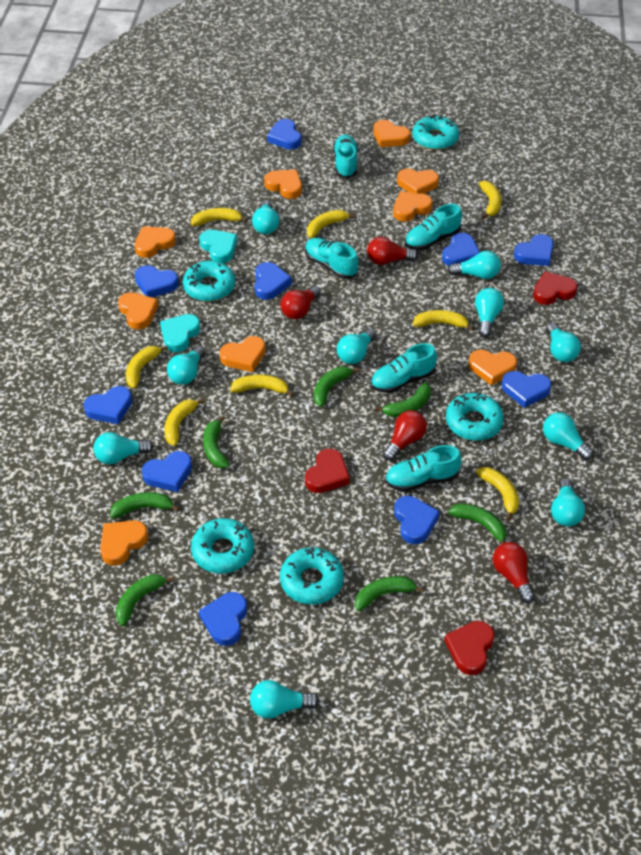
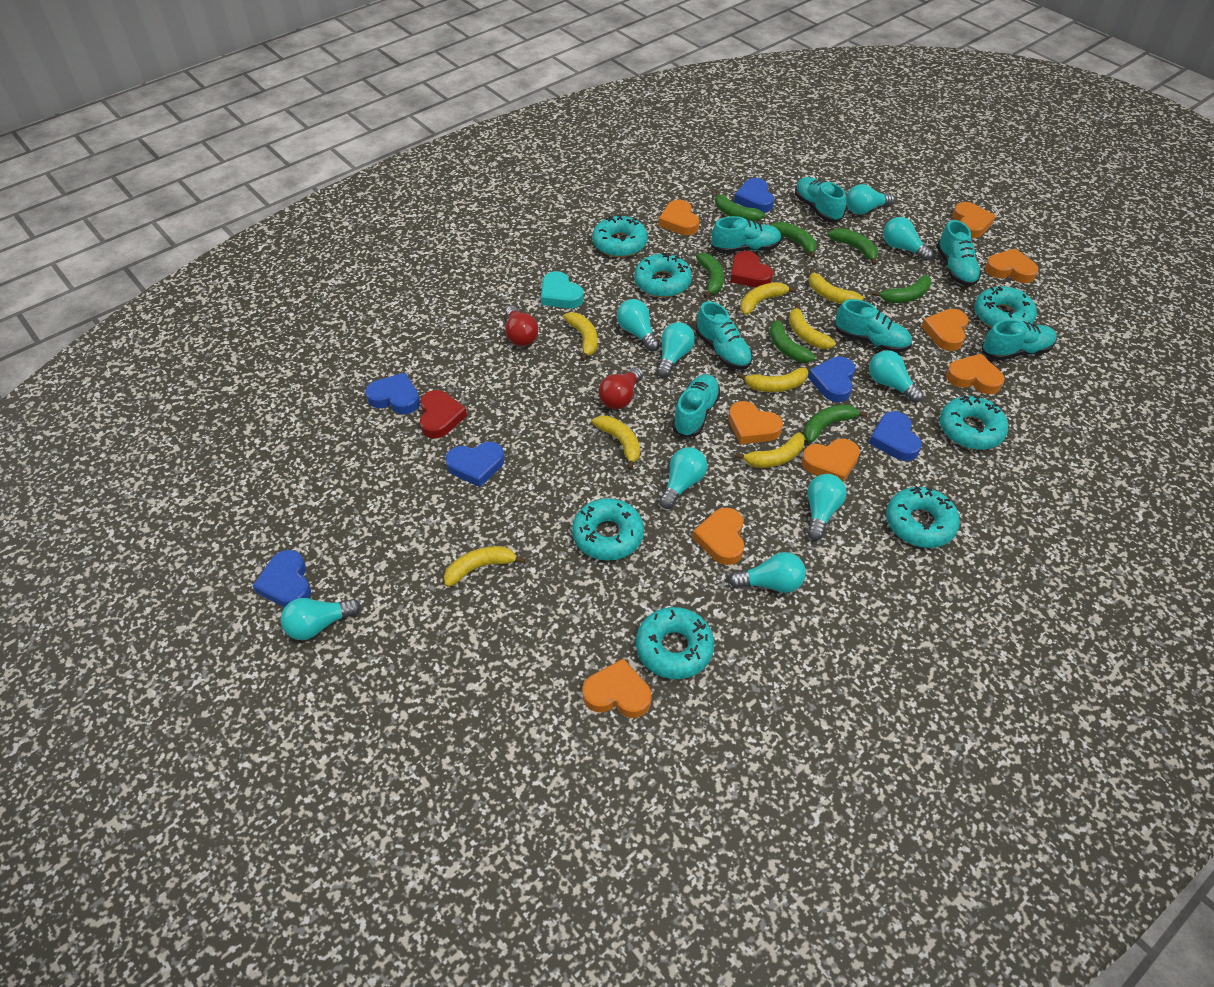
blue heart: 10 -> 6
red heart: 3 -> 2
red light bulb: 4 -> 2
turquoise donut: 5 -> 7
turquoise heart: 2 -> 1
turquoise light bulb: 10 -> 9
turquoise shoe: 5 -> 7

